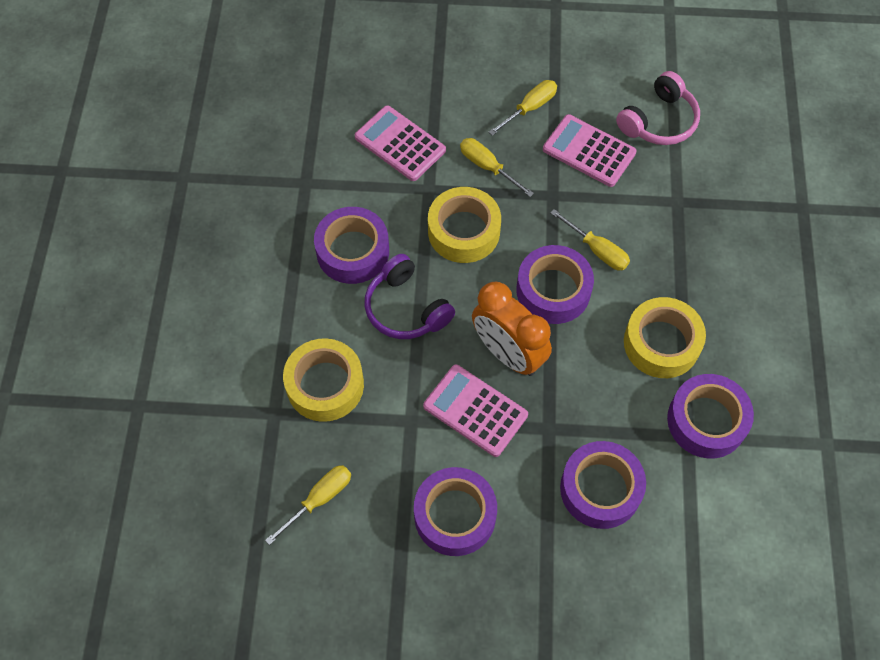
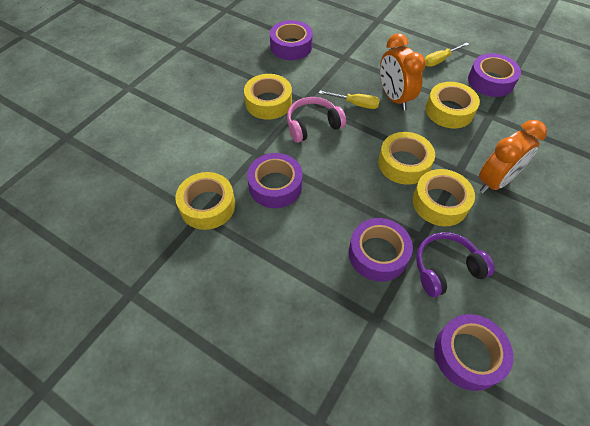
orange clock: 1 -> 2
pink calculator: 3 -> 0
yellow screwdriver: 4 -> 2
yellow tape: 3 -> 5

